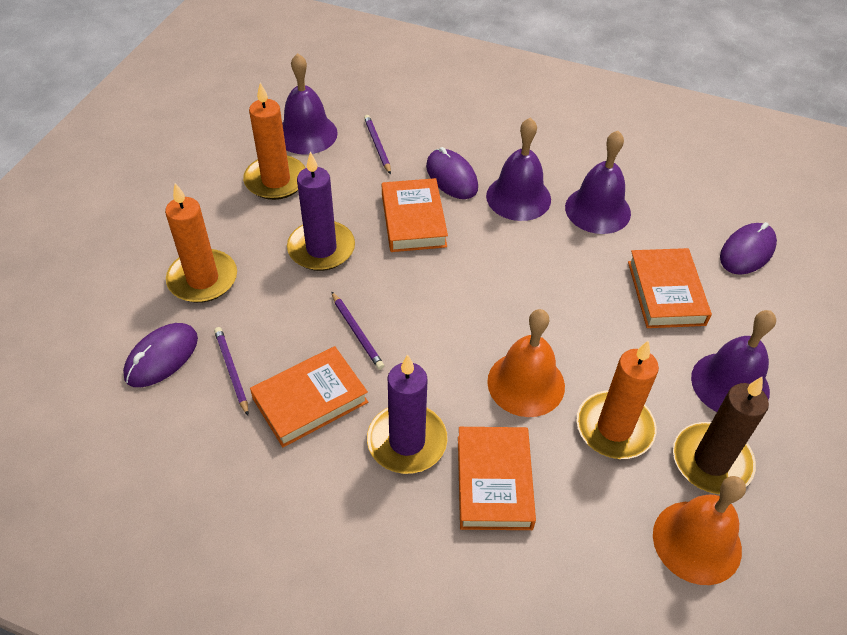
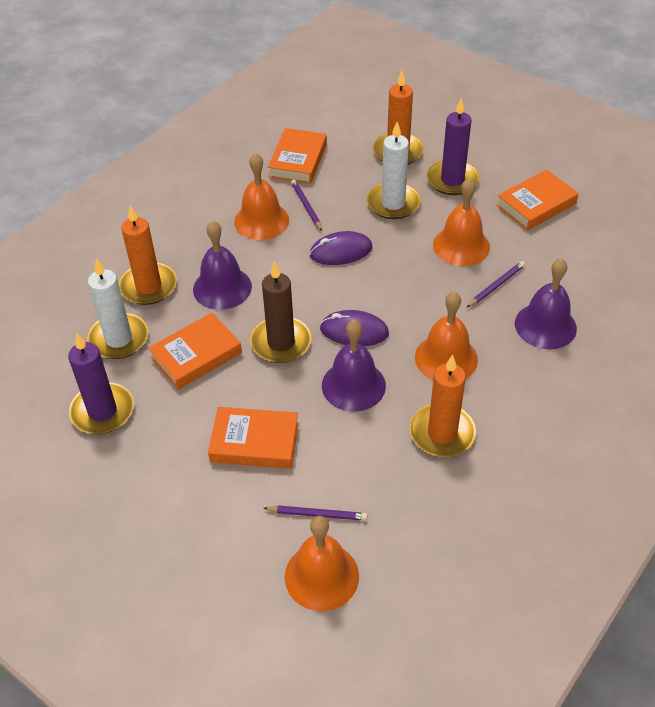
orange bell: 2 -> 4
purple bell: 4 -> 3
purple mouse: 3 -> 2
white candle: 0 -> 2

